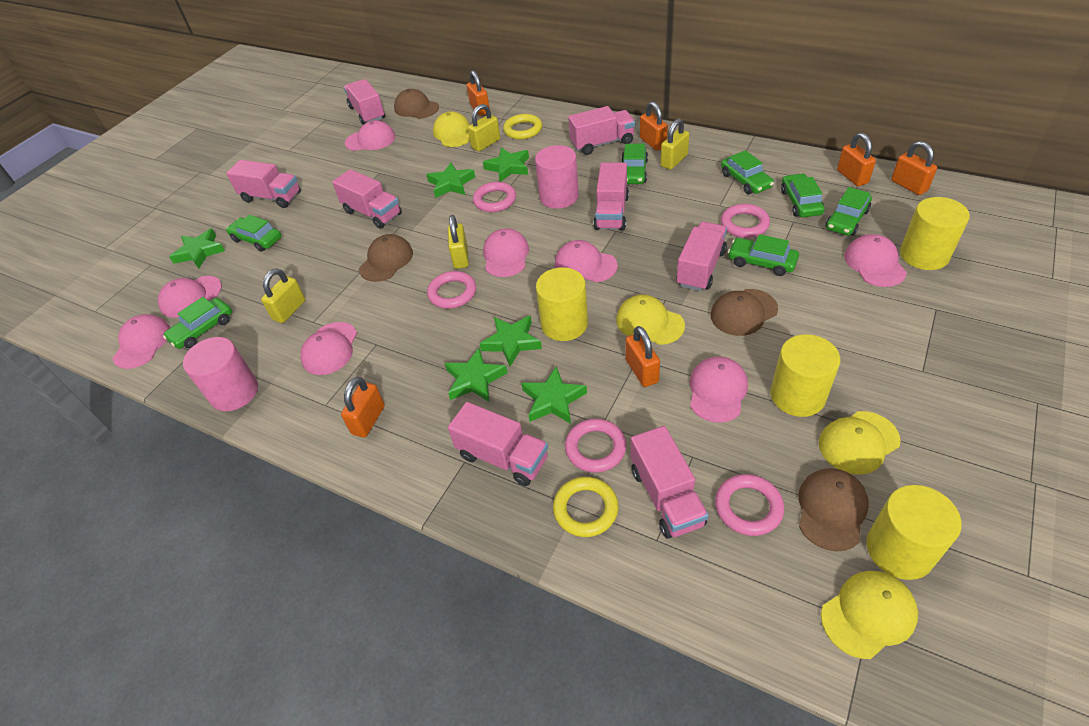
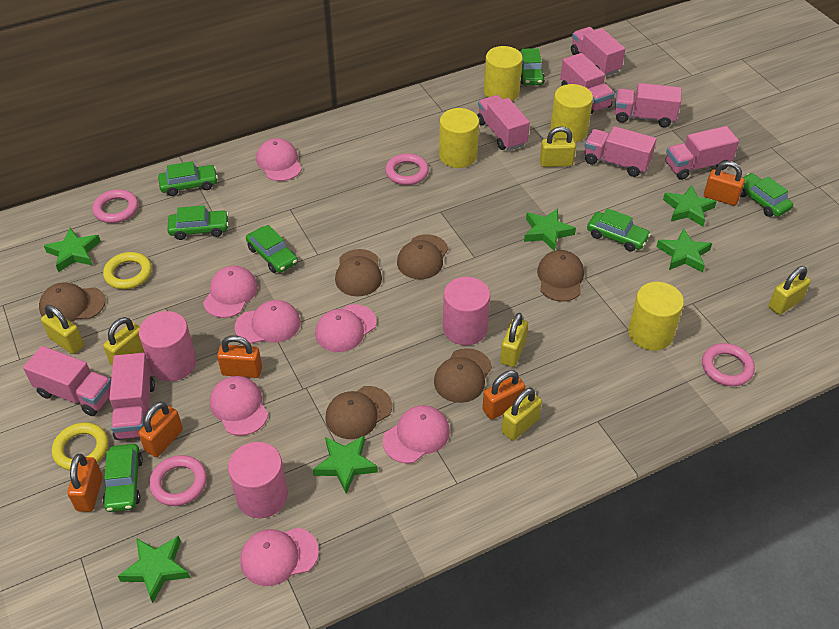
brown cap: 4 -> 6
orange padlock: 6 -> 5
pink cap: 8 -> 7
pink cylinder: 2 -> 3
pink ring: 5 -> 4
yellow cap: 4 -> 0
yellow padlock: 4 -> 6

